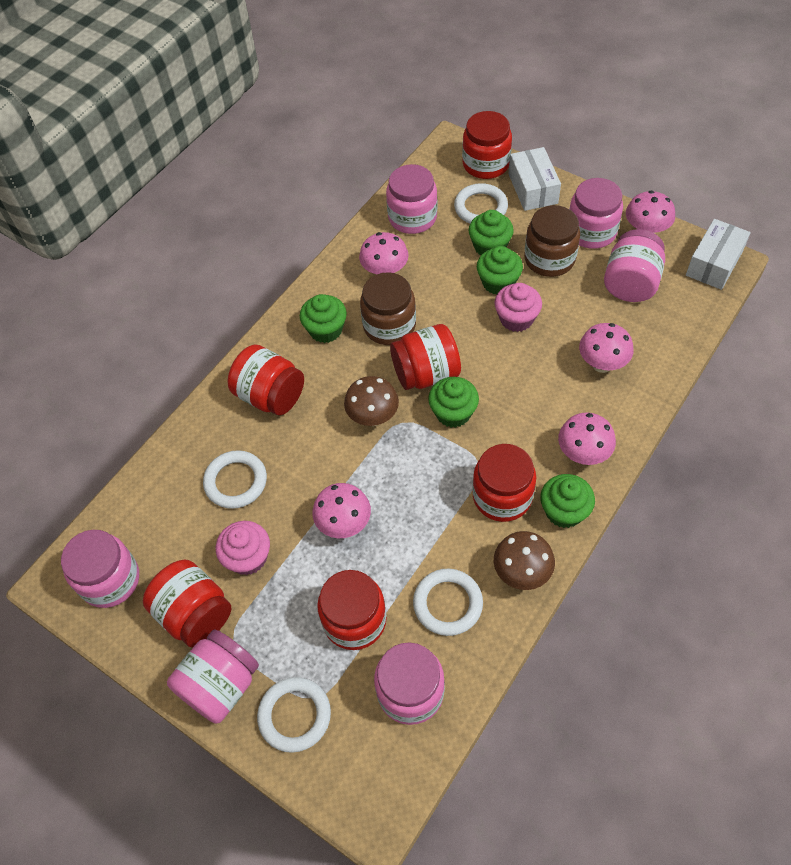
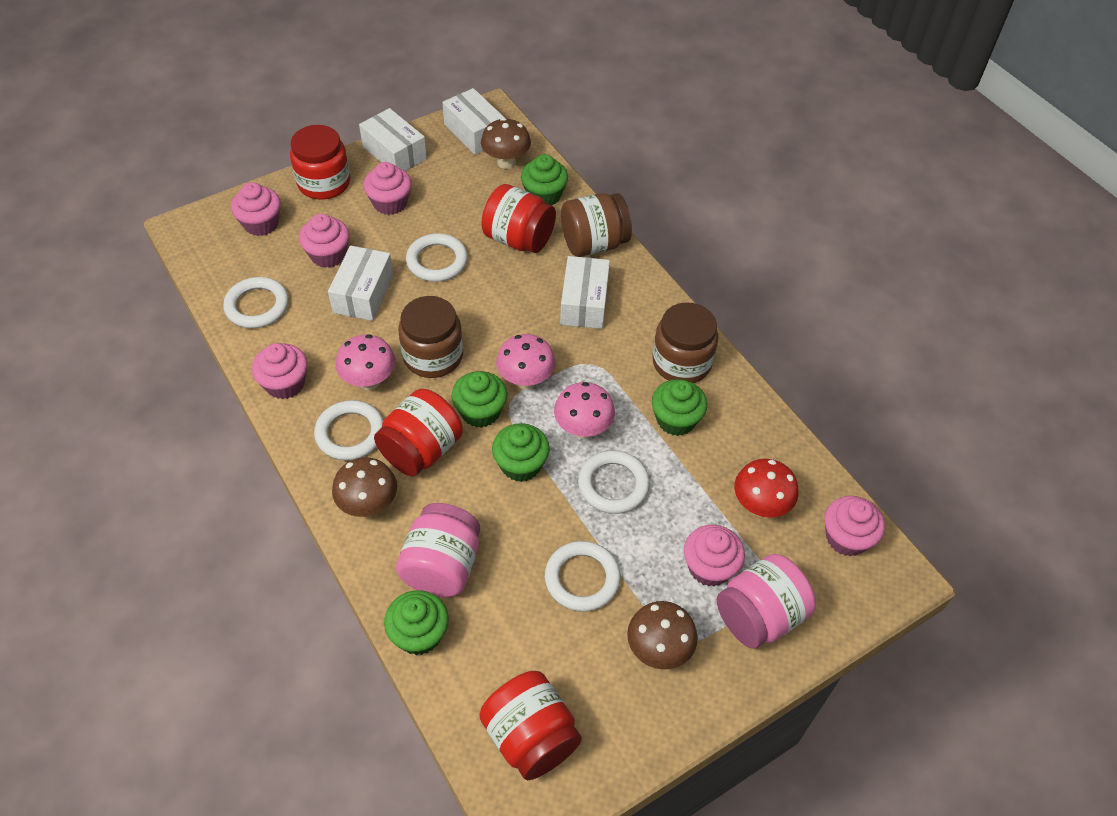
brown jar: 2 -> 3
brown mushroom: 2 -> 3
pink cupcake: 2 -> 6
pink jar: 6 -> 2
pink mushroom: 5 -> 3
red jar: 6 -> 4
red mushroom: 0 -> 1
white box: 2 -> 4
white ring: 4 -> 5

